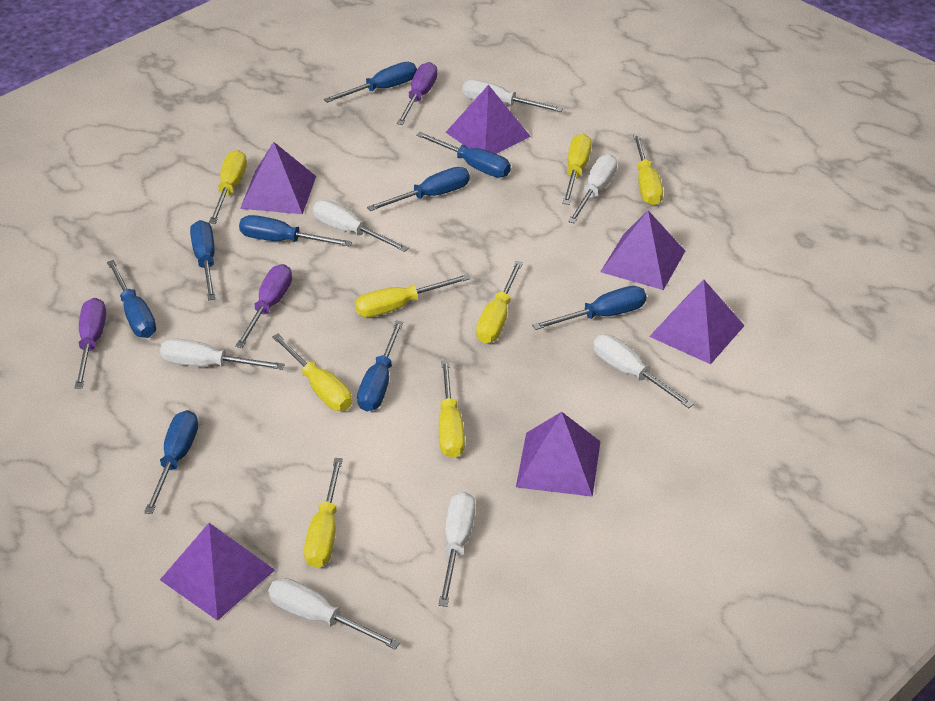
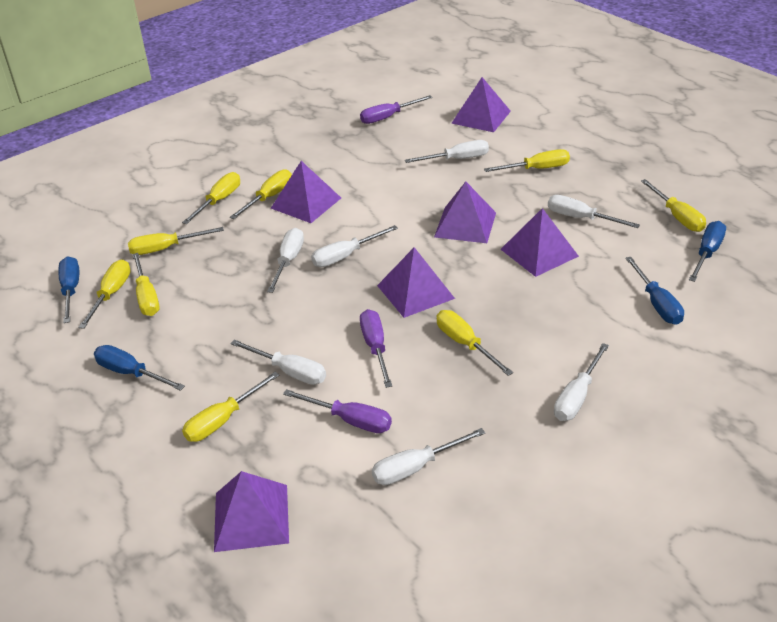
blue screwdriver: 9 -> 4
yellow screwdriver: 8 -> 9

